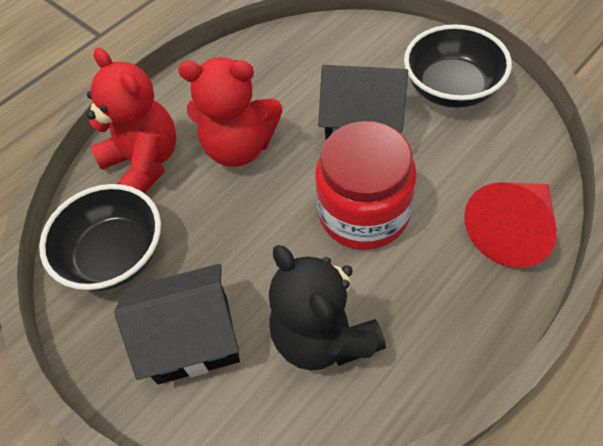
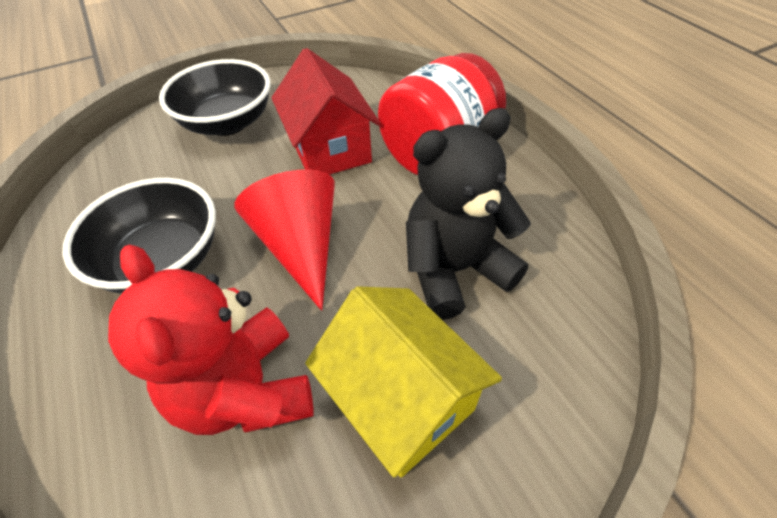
black house: 2 -> 0
red house: 0 -> 1
red teddy bear: 2 -> 1
yellow house: 0 -> 1

